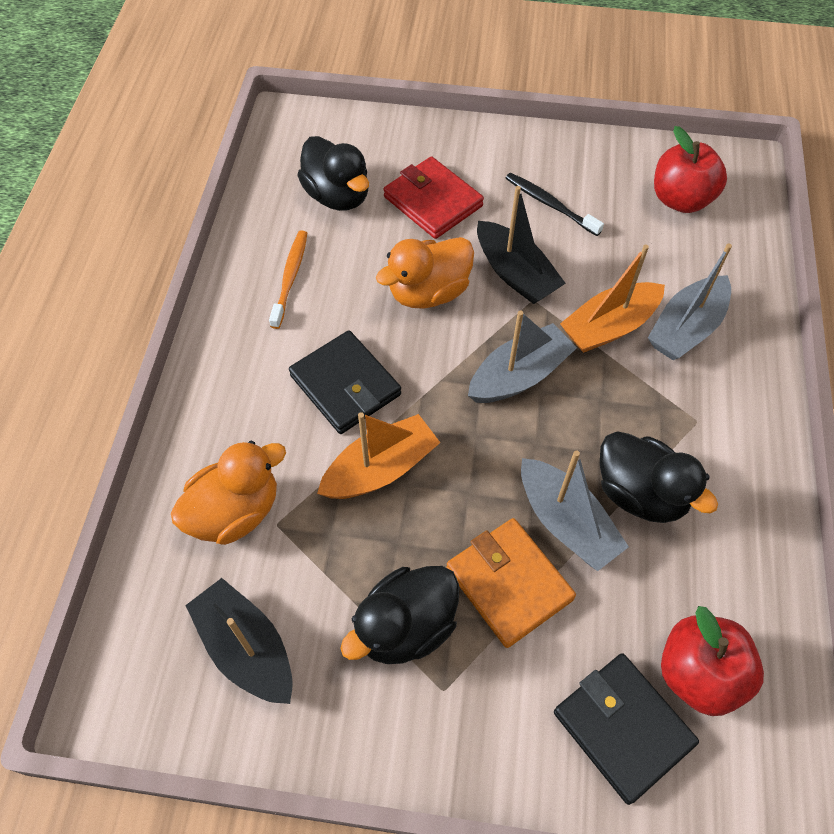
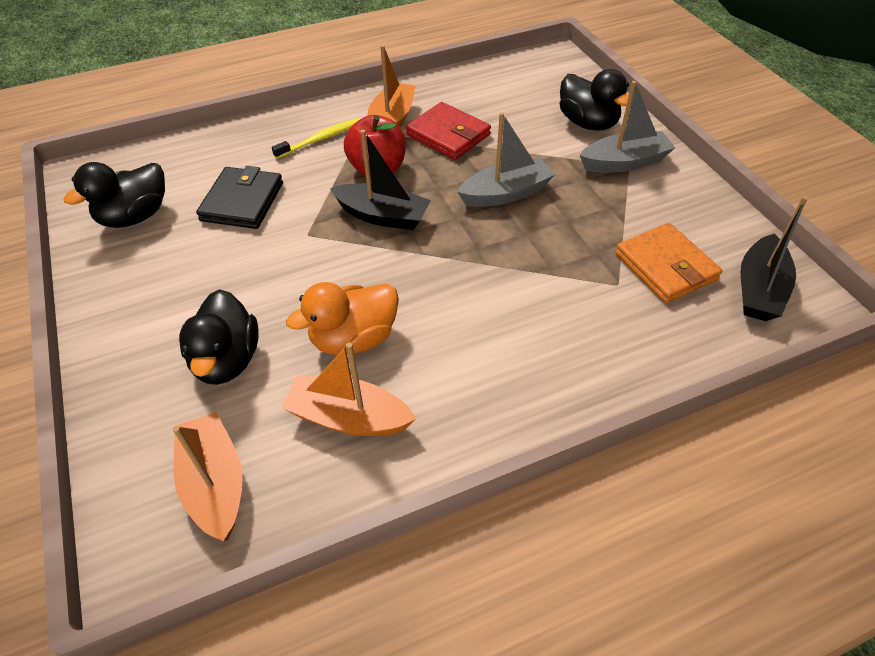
black toothbrush: 1 -> 0
black wallet: 2 -> 1
grey boat: 3 -> 2
orange boat: 2 -> 3
orange duck: 2 -> 1
orange toothbrush: 1 -> 0
red apple: 2 -> 1
yellow toothbrush: 0 -> 1

